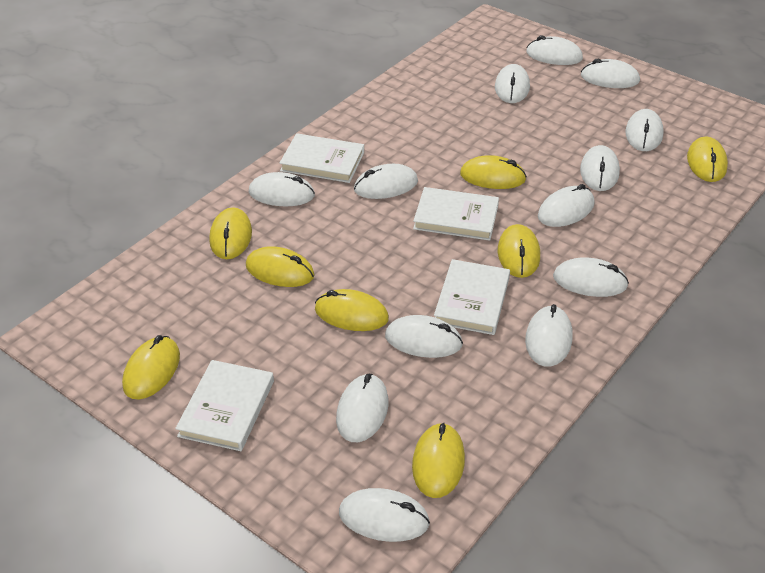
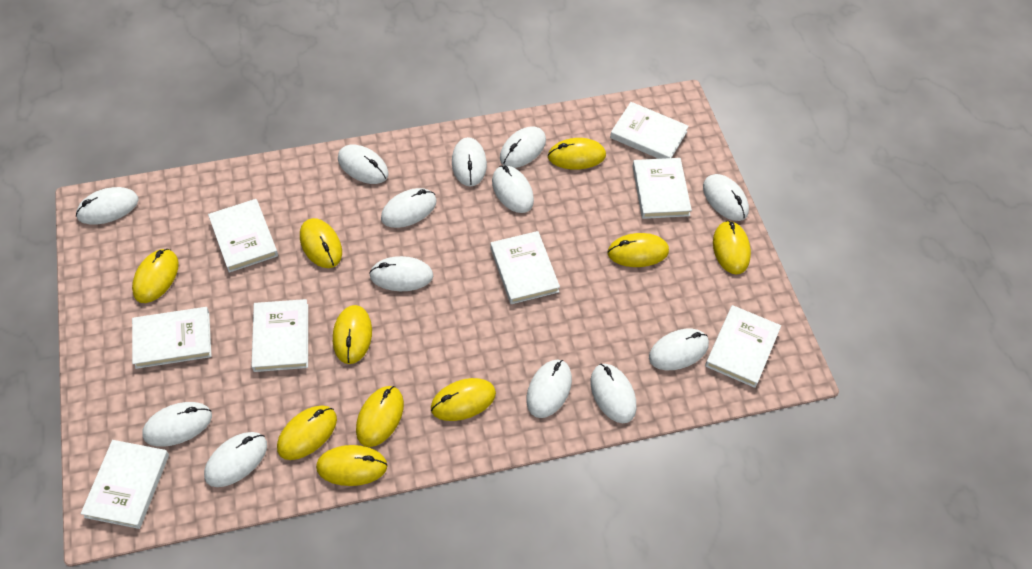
white book: 4 -> 8
yellow mouse: 8 -> 10

